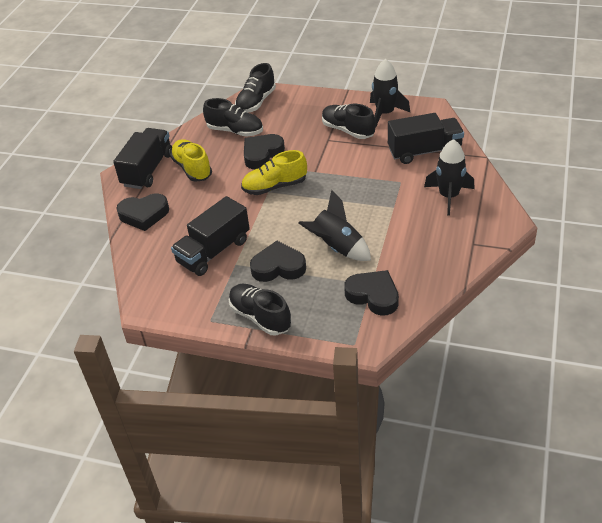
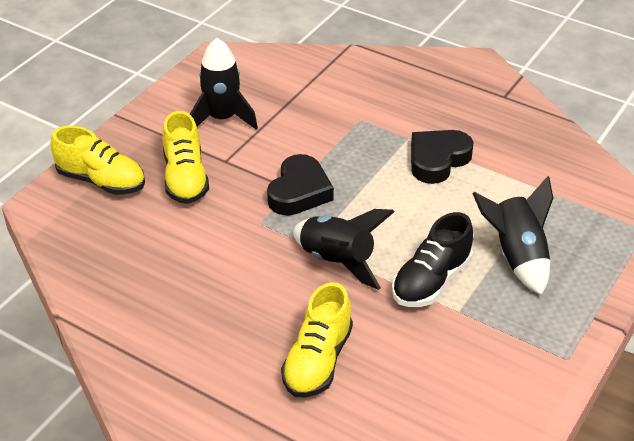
black heart: 4 -> 2
black shoe: 4 -> 1
black truck: 3 -> 0
yellow shoe: 2 -> 3

